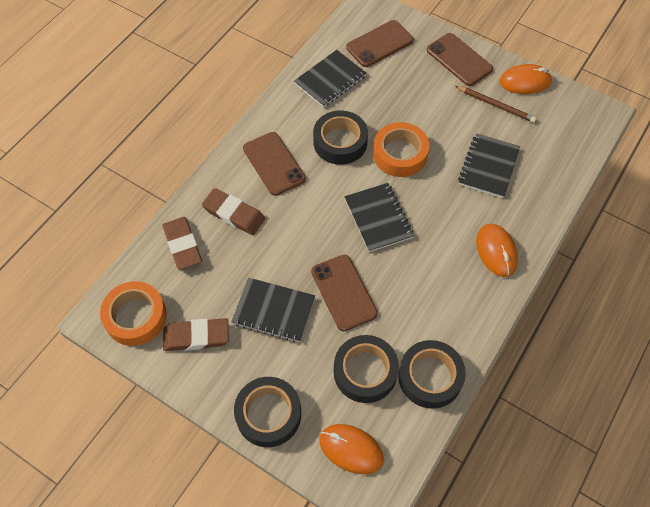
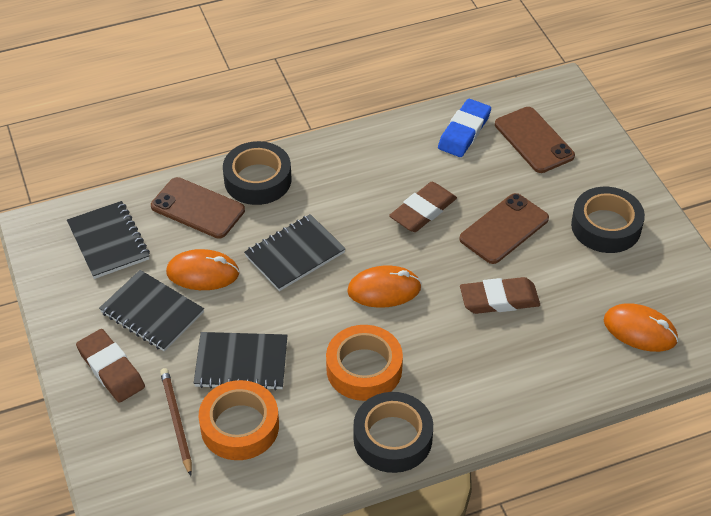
black tape: 4 -> 3
blue eraser: 0 -> 1
brown phone: 4 -> 3

